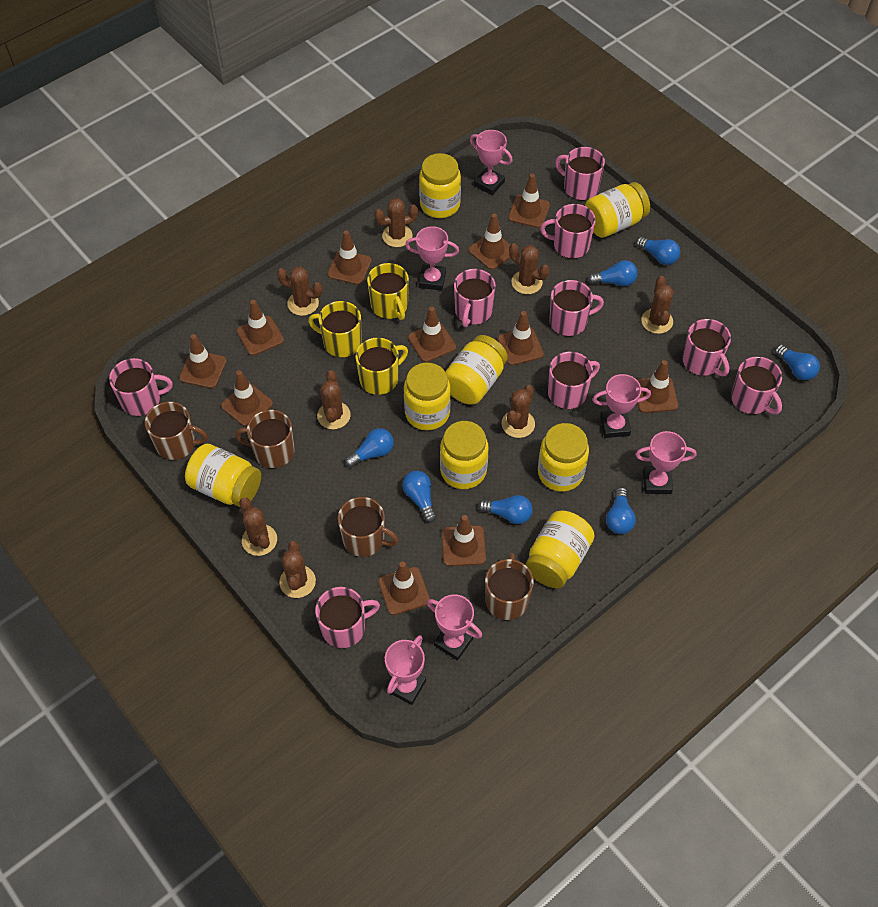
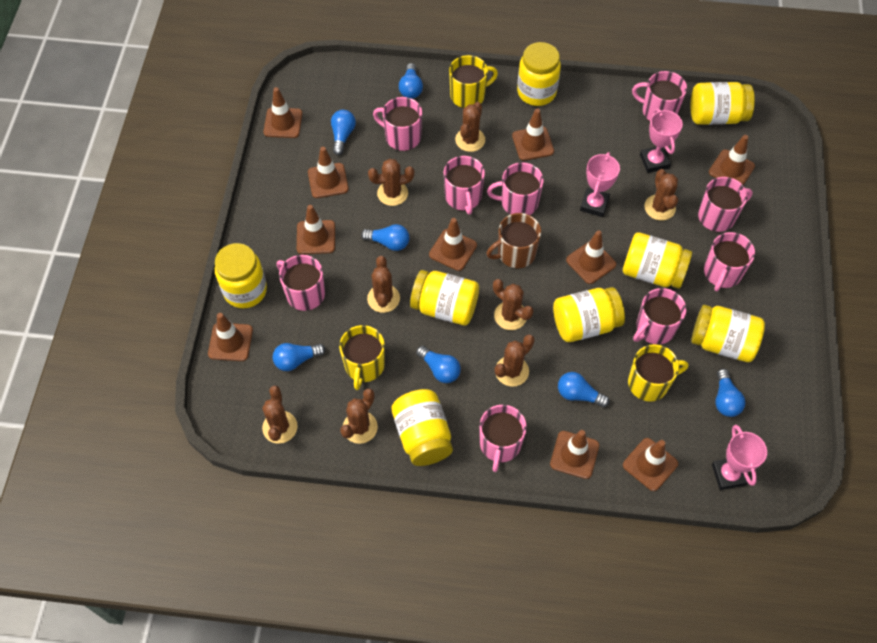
brown mug: 4 -> 1
brown traffic cone: 11 -> 10
pink trophy: 6 -> 3

